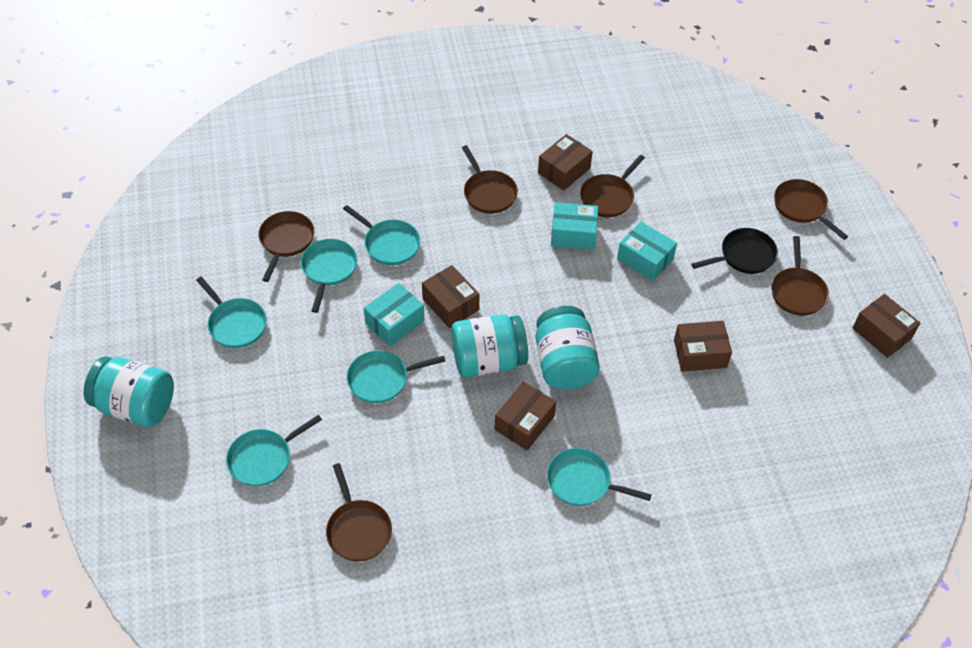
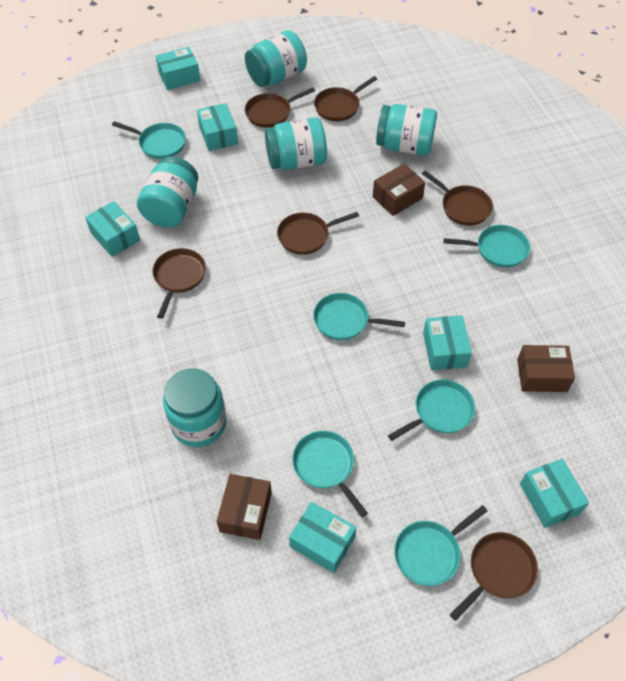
black pan: 1 -> 0
brown box: 5 -> 3
turquoise box: 3 -> 6
turquoise jar: 3 -> 5

